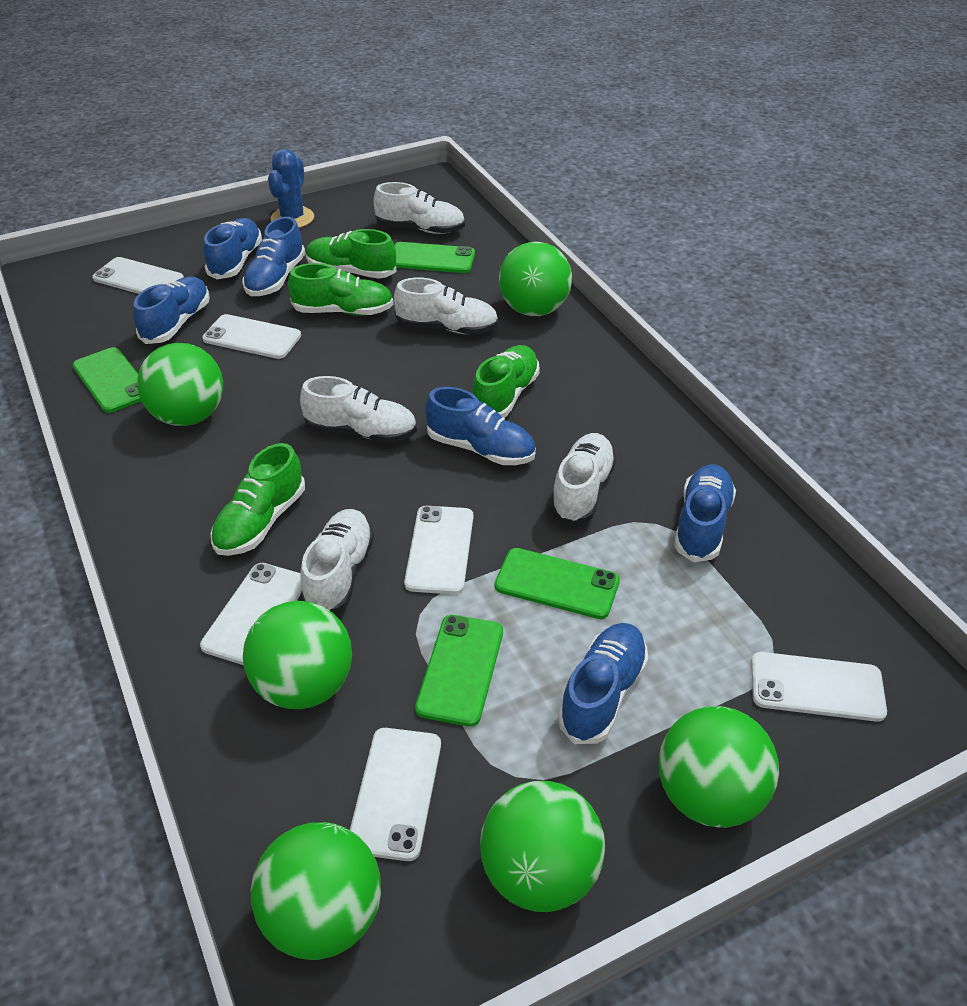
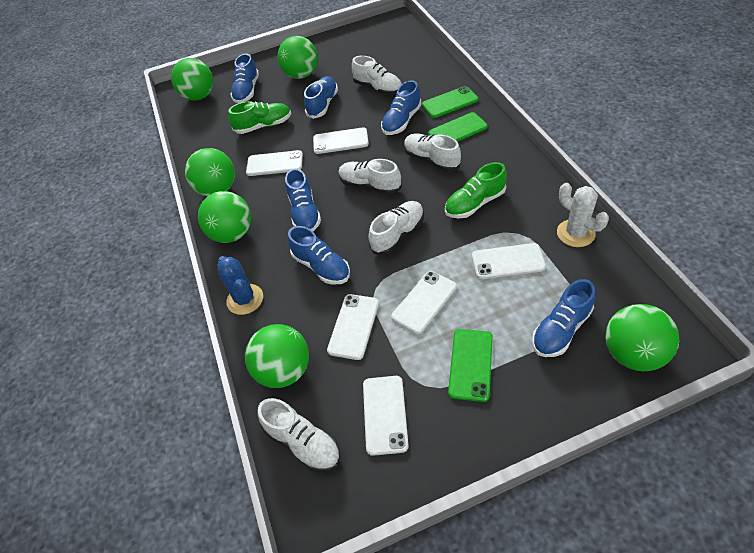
green phone: 4 -> 3
green shoe: 4 -> 2
white cactus: 0 -> 1

